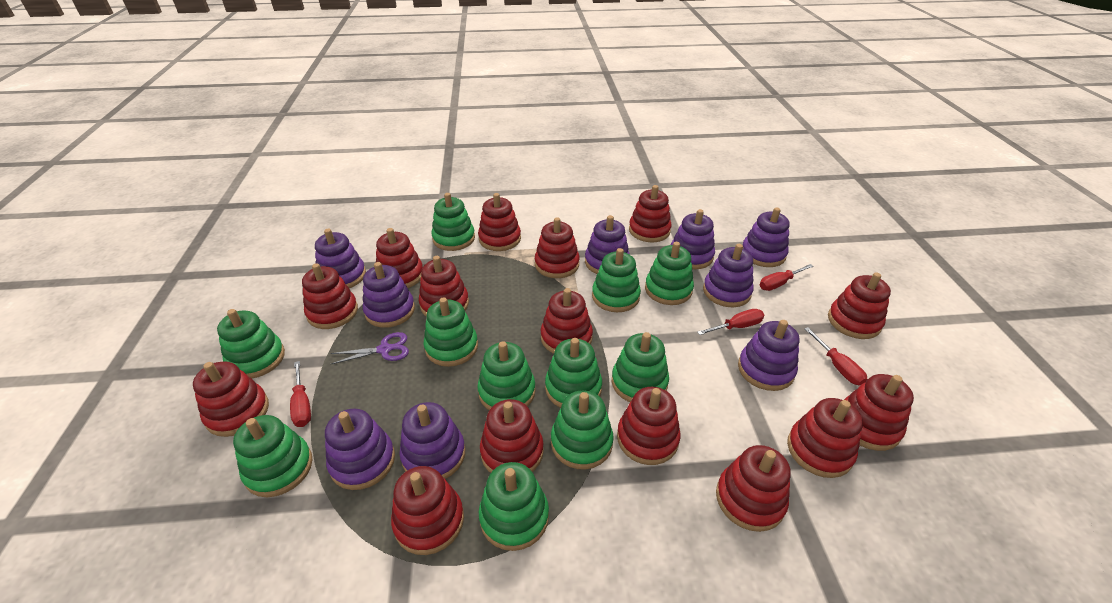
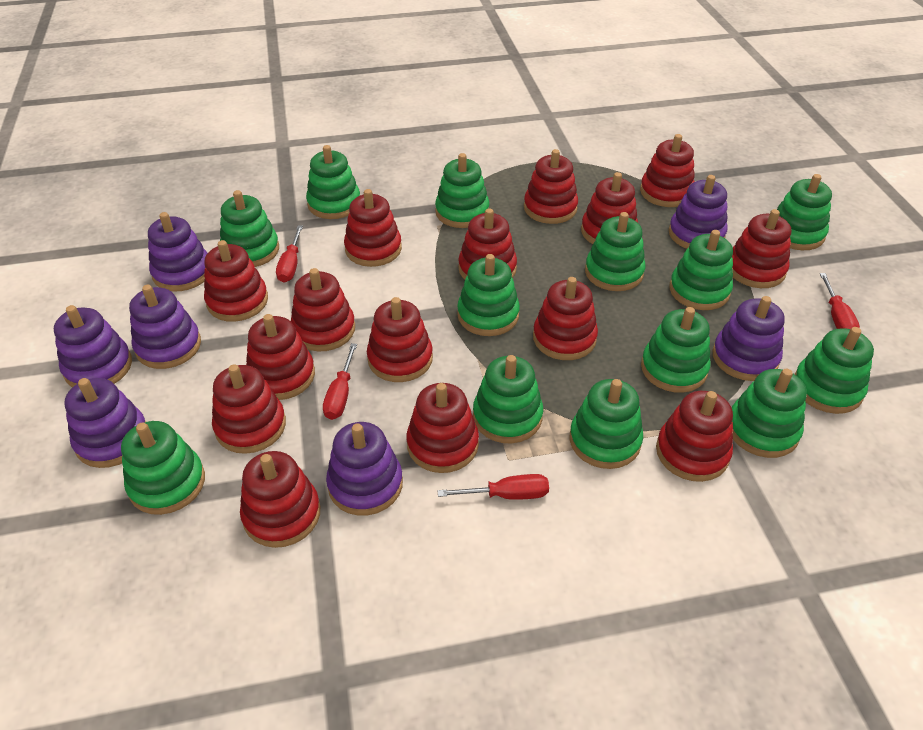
green stacking toy: 11 -> 13
purple scissors: 1 -> 0
purple stacking toy: 9 -> 7

